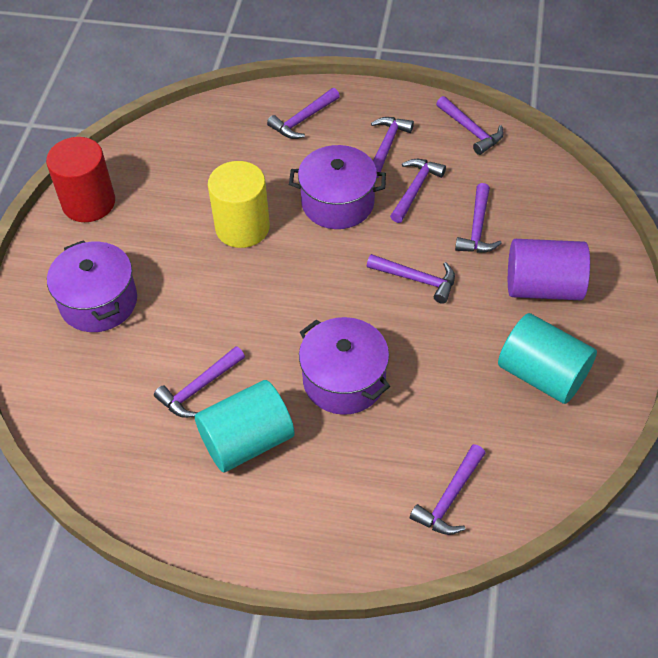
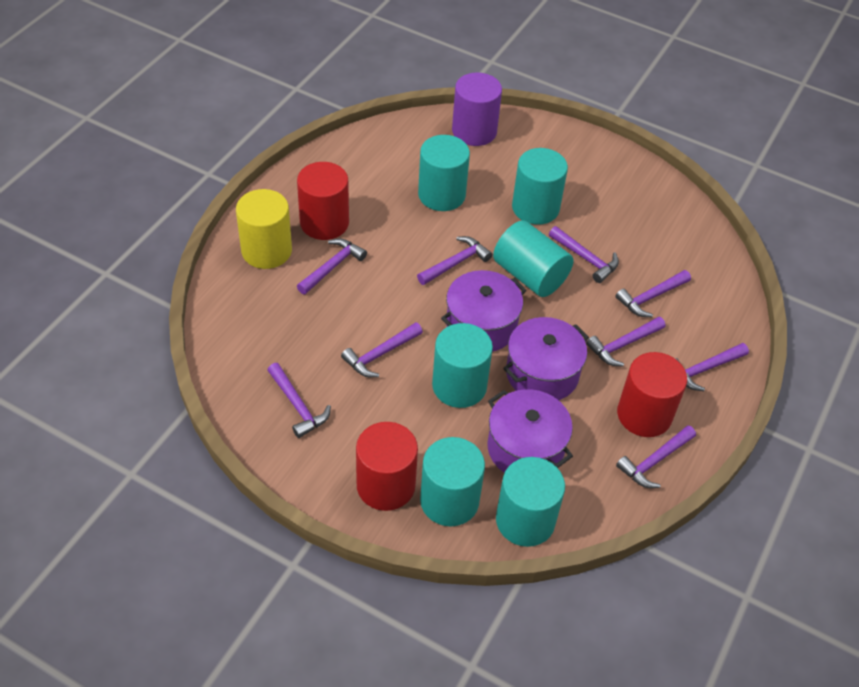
purple hammer: 8 -> 9
red cylinder: 1 -> 3
turquoise cylinder: 2 -> 6

